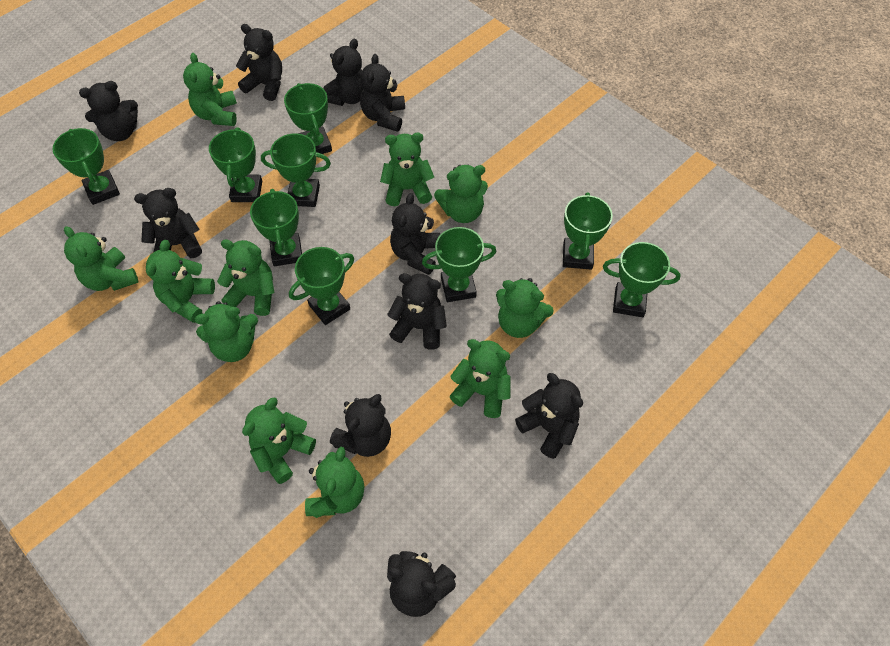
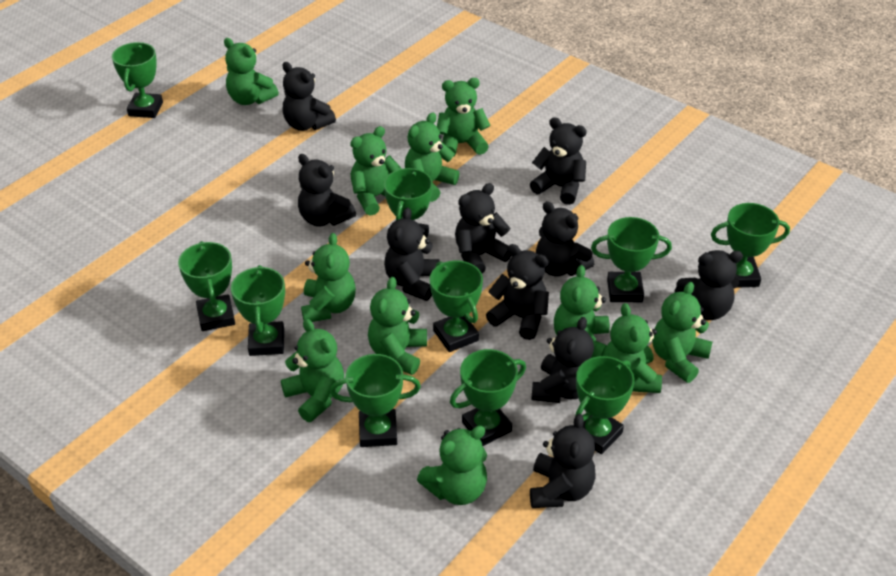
green trophy: 9 -> 10

